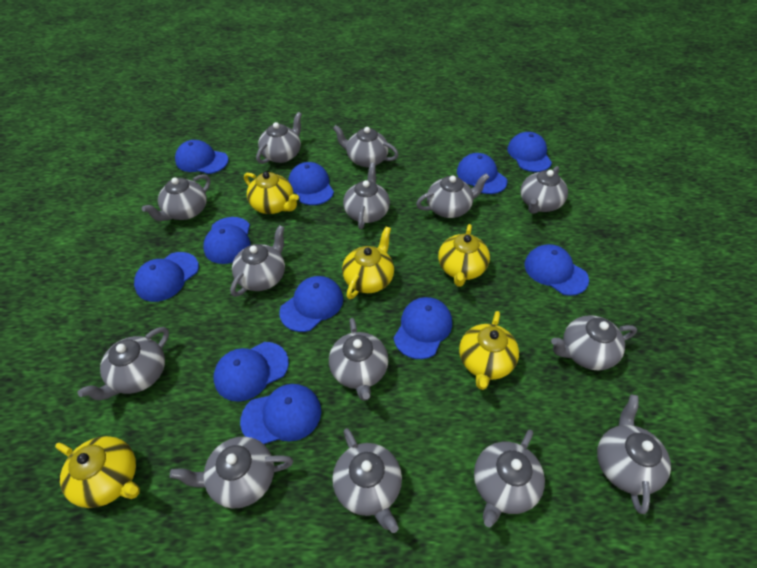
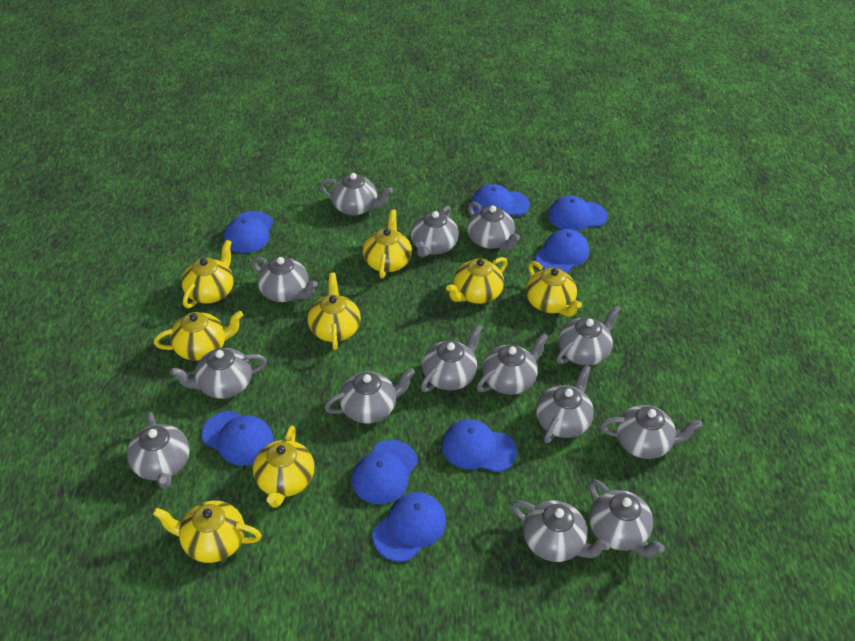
blue cap: 11 -> 8
yellow teapot: 5 -> 8

